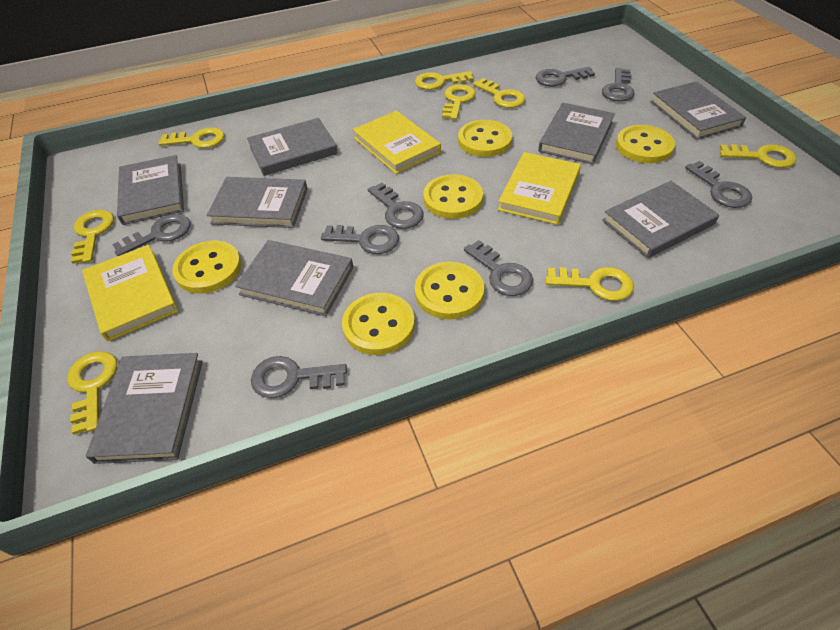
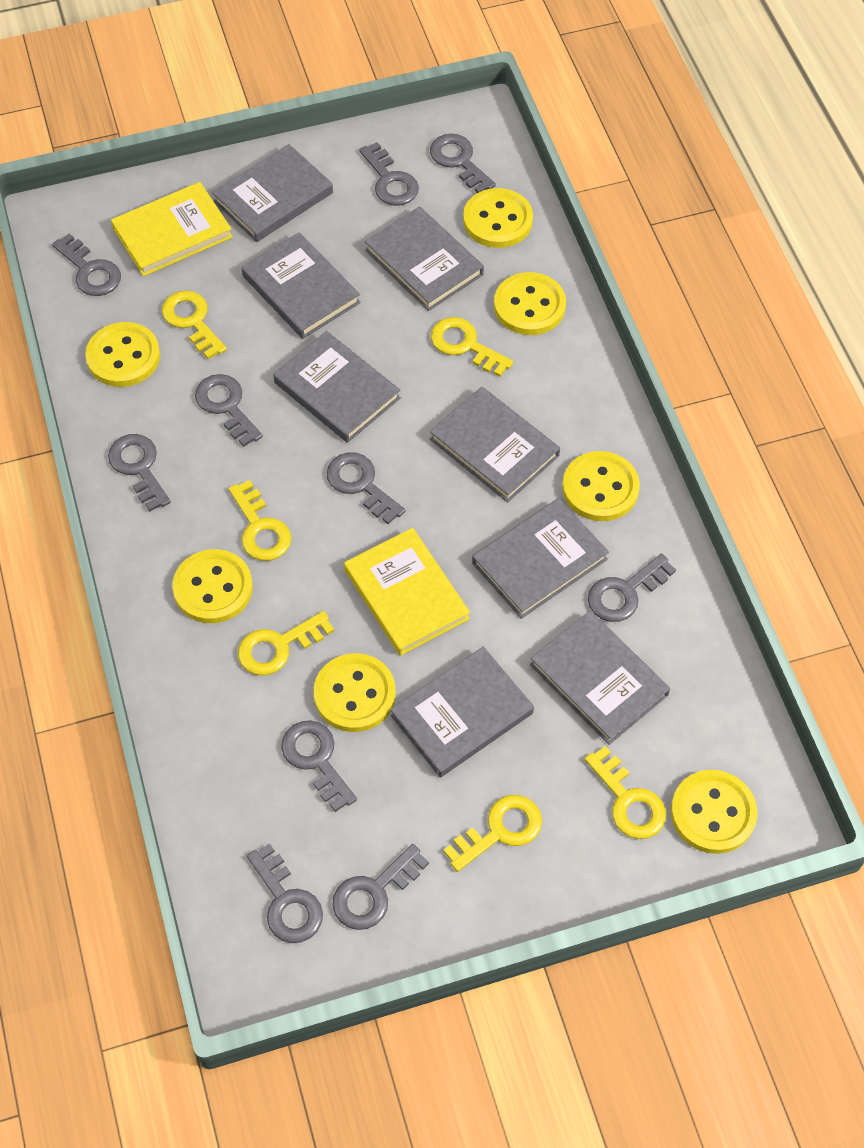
grey key: 8 -> 10
yellow book: 3 -> 2
yellow button: 6 -> 7
yellow key: 8 -> 6

